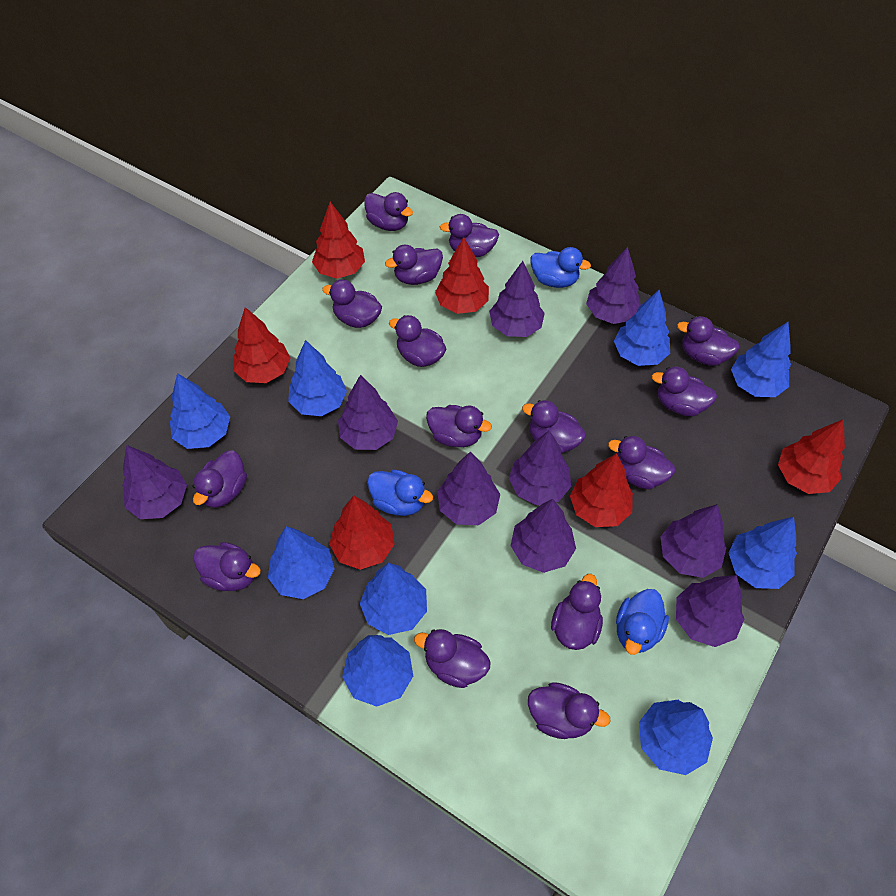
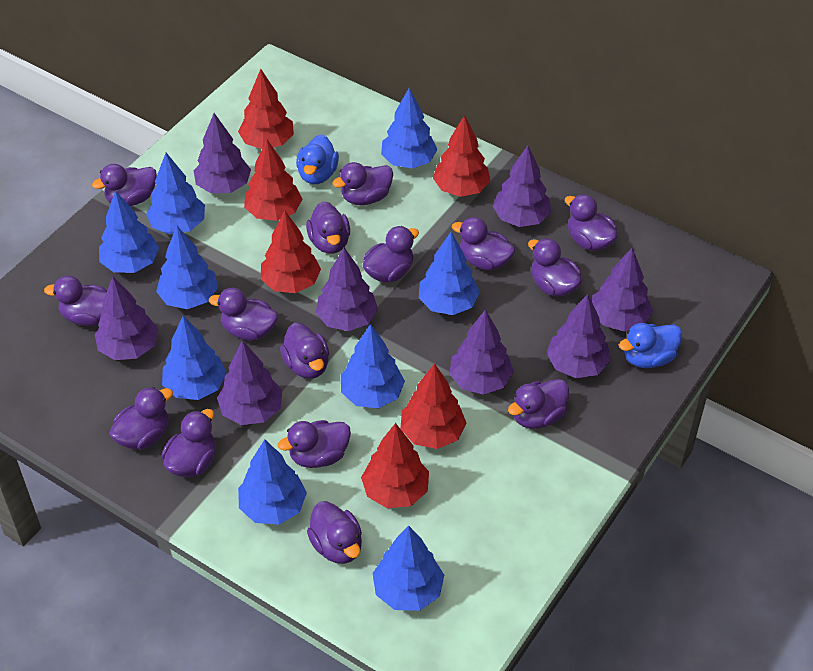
blue duck: 3 -> 2
purple tree: 9 -> 8

